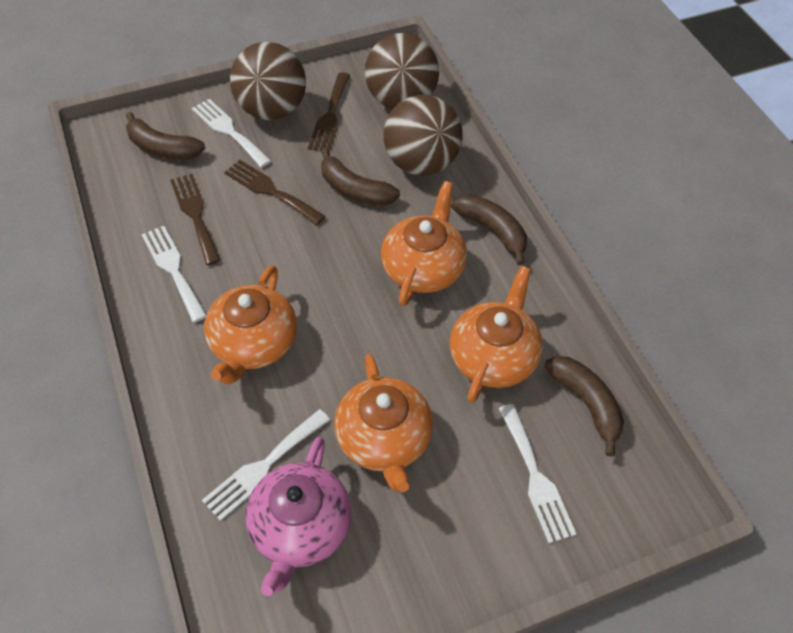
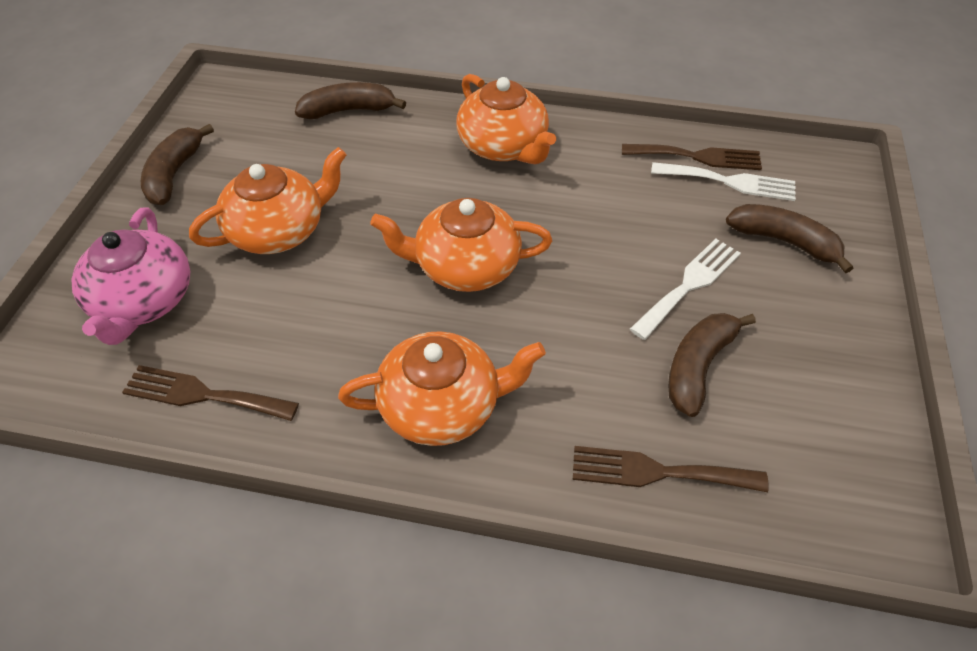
brown ball: 3 -> 0
white fork: 4 -> 2

